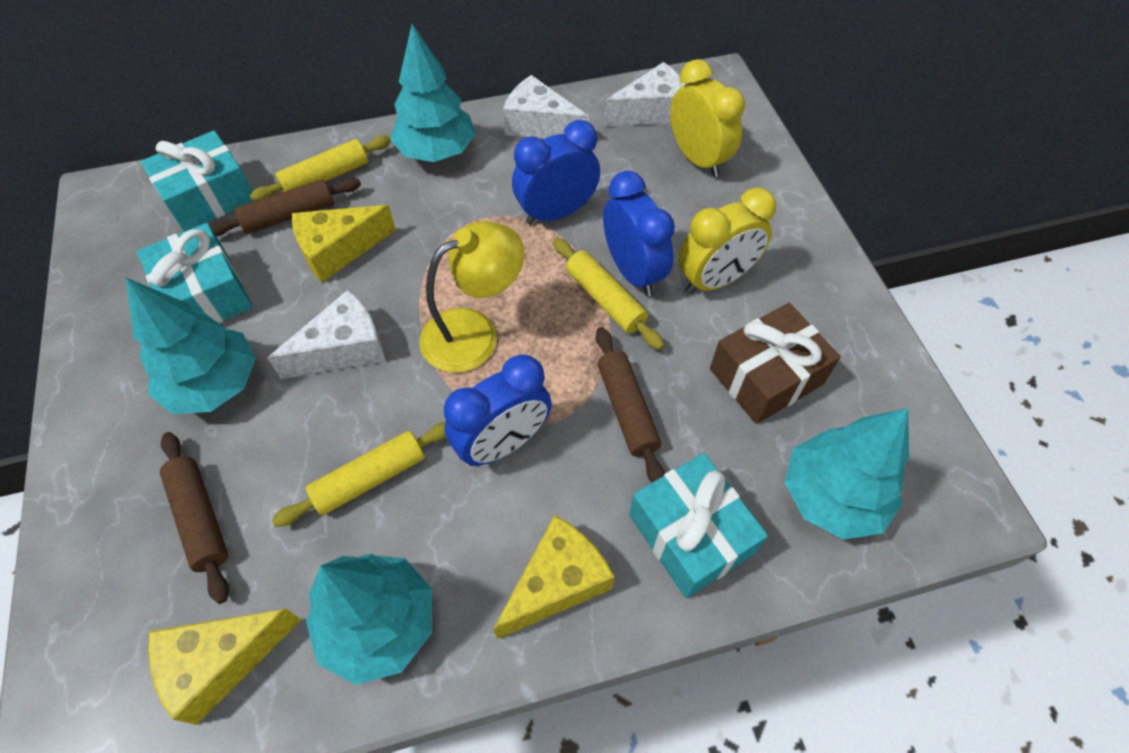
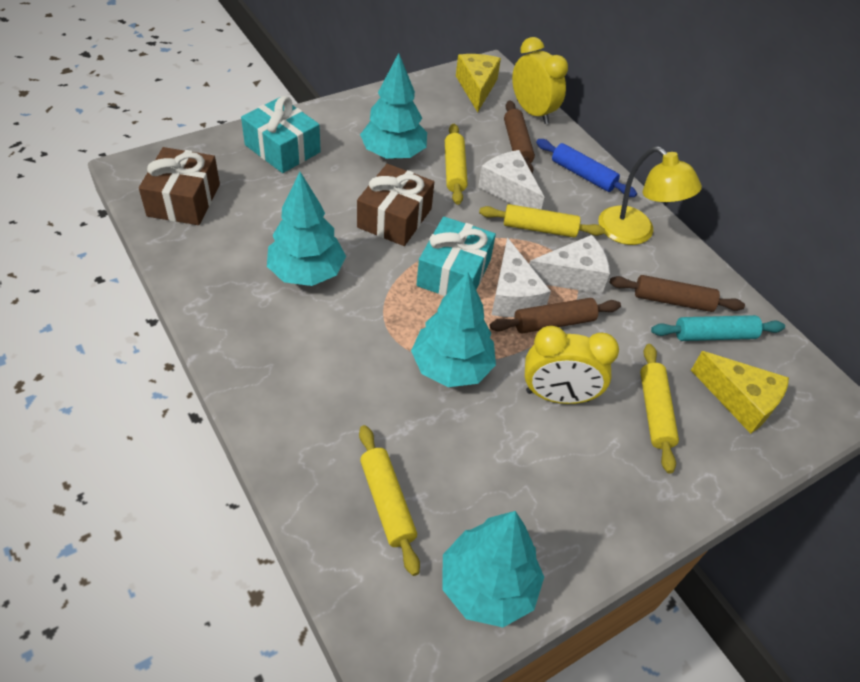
blue clock: 3 -> 0
blue rolling pin: 0 -> 1
brown gift: 1 -> 2
turquoise gift: 3 -> 2
turquoise rolling pin: 0 -> 1
yellow cheese: 3 -> 2
yellow rolling pin: 3 -> 4

